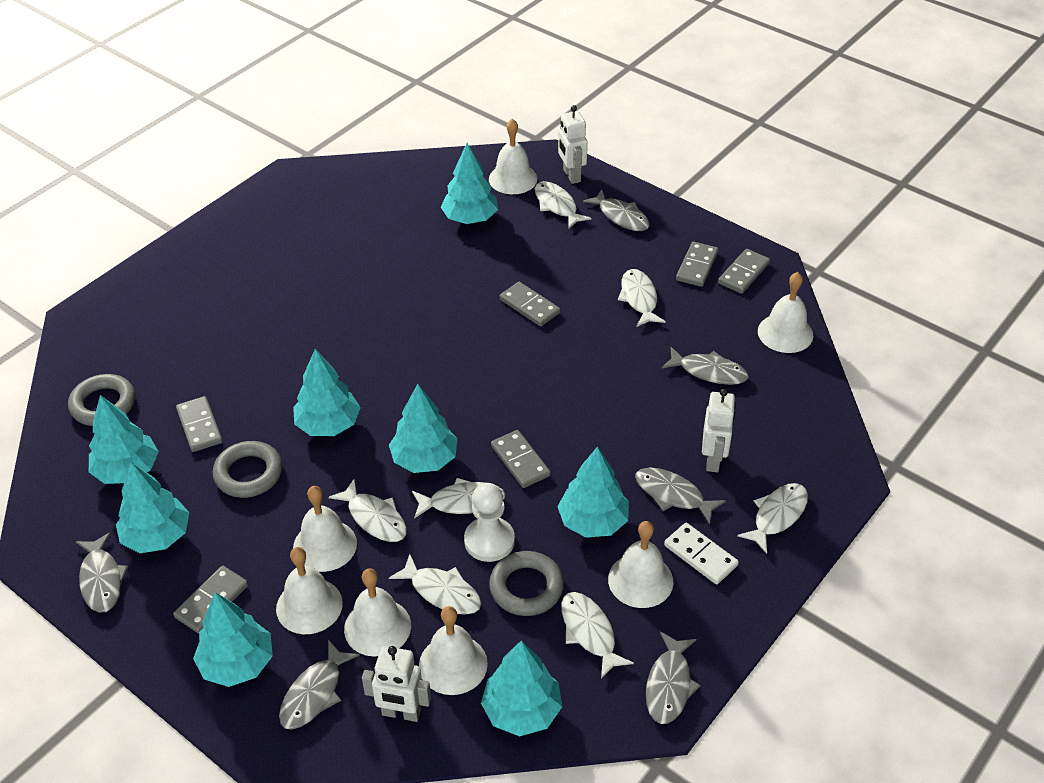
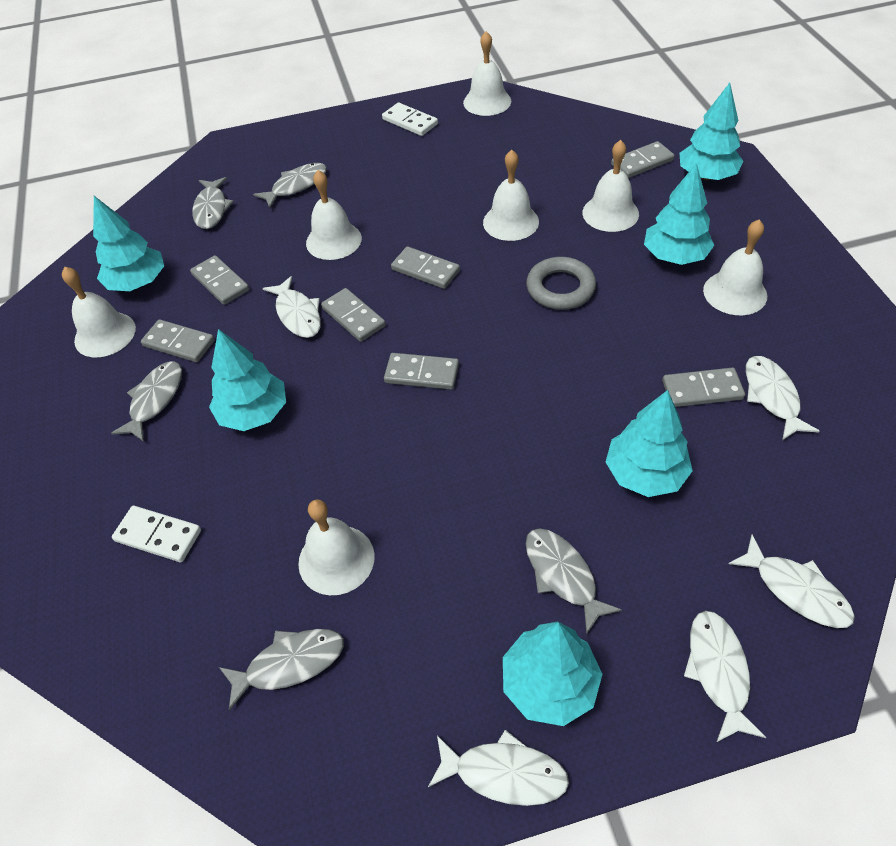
grey domino: 6 -> 7
grey fish: 6 -> 5
grey ring: 3 -> 1
turquoise tree: 8 -> 6
white domino: 1 -> 2
white fish: 7 -> 5
white pawn: 1 -> 0
white robot: 3 -> 0

